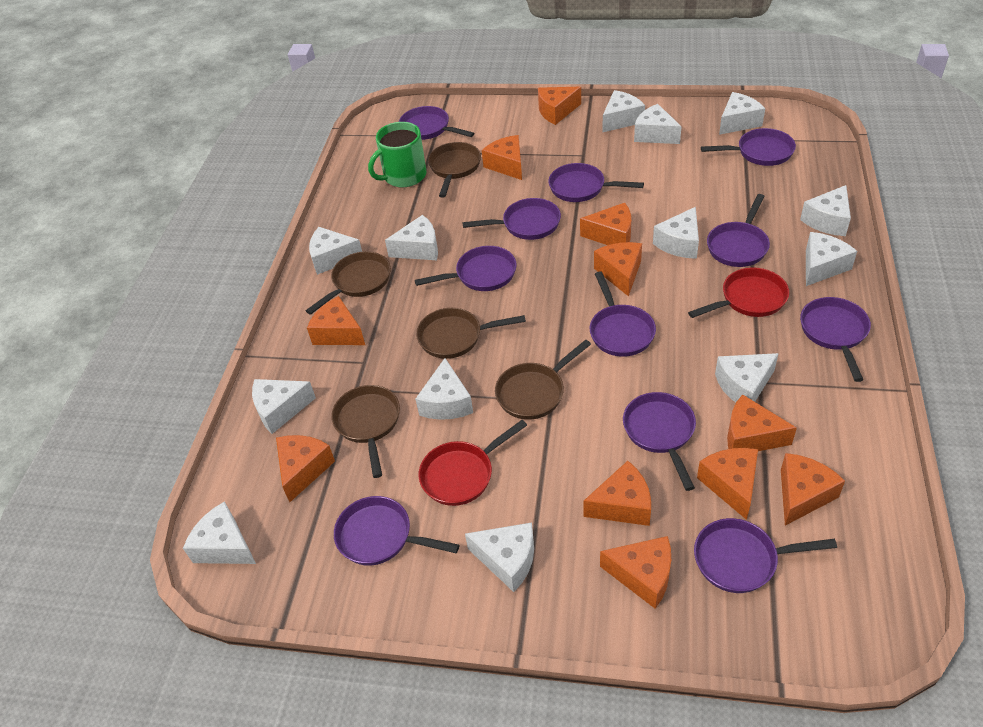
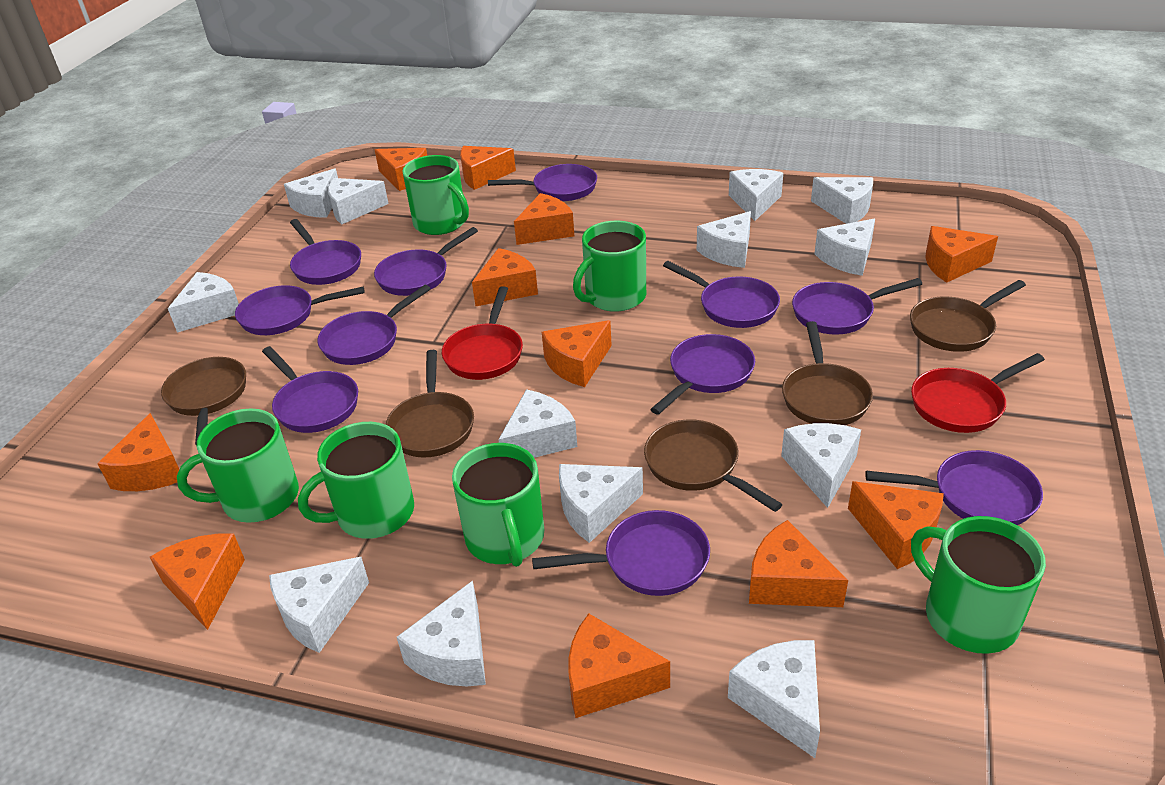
green mug: 1 -> 6

